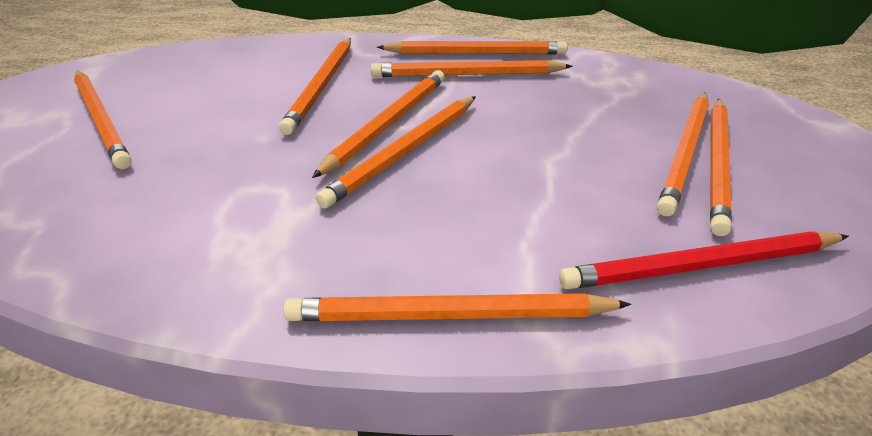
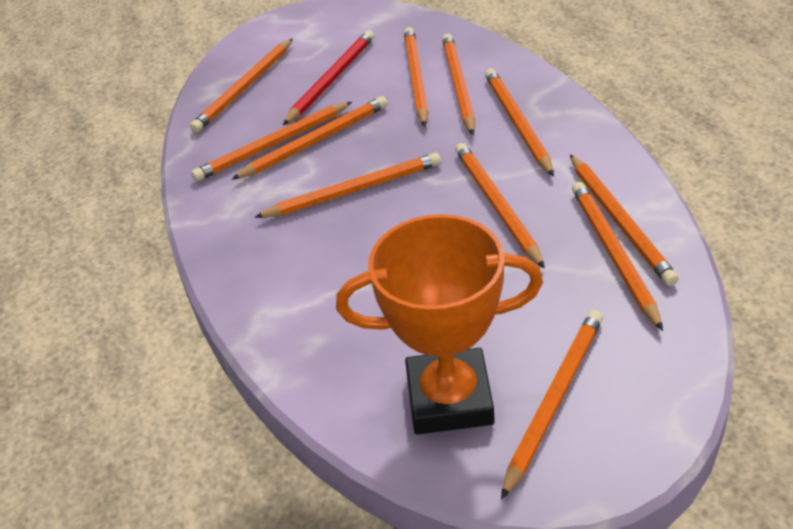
orange pencil: 9 -> 11
orange trophy: 0 -> 1

